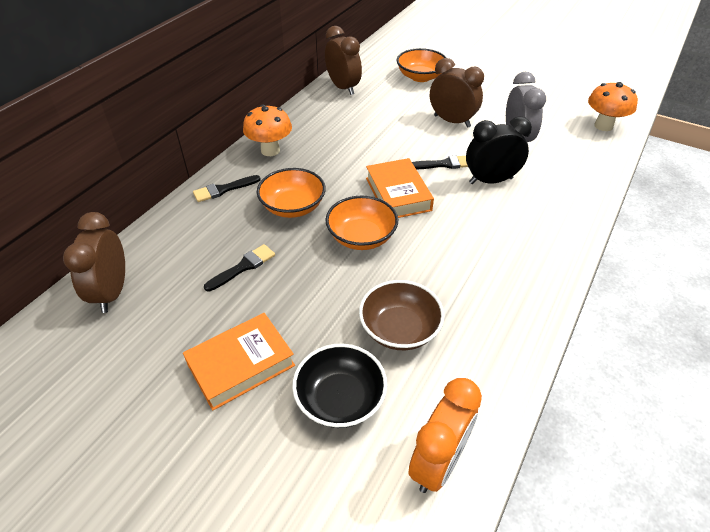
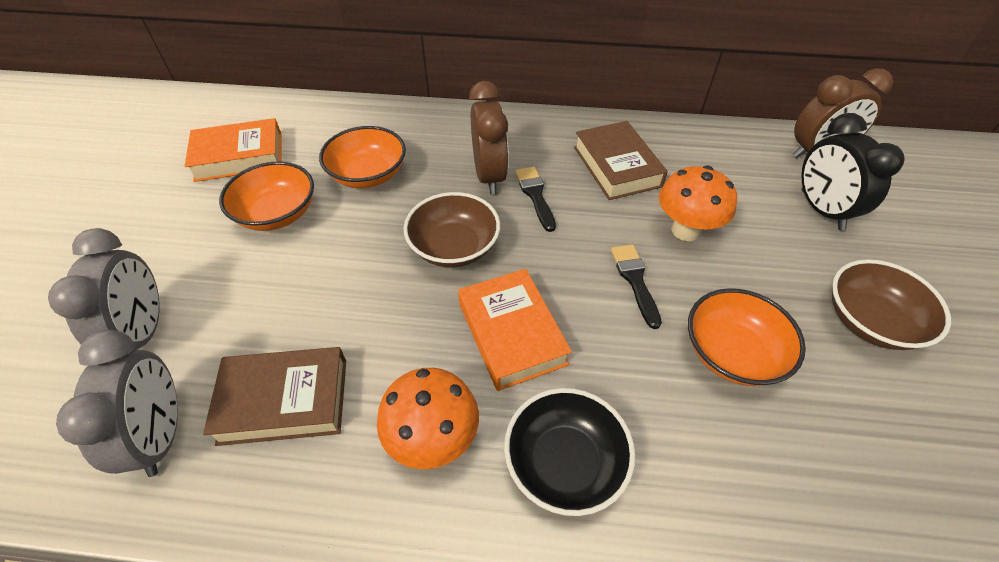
black brush: 3 -> 2
brown book: 0 -> 2
brown bowl: 1 -> 2
brown clock: 3 -> 2
grey clock: 1 -> 2
orange clock: 1 -> 0

